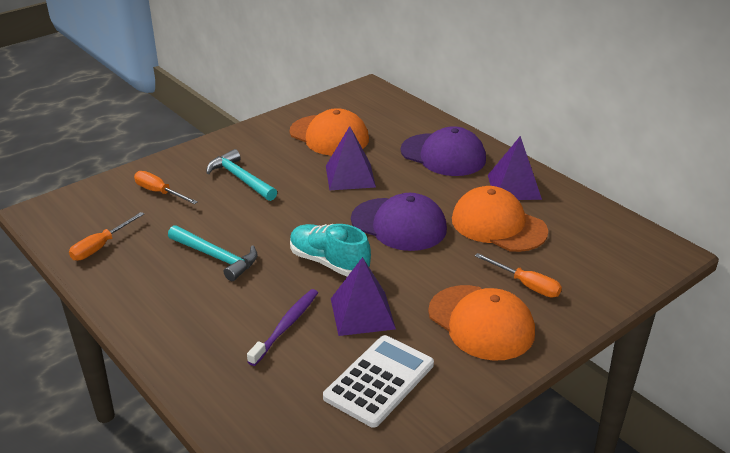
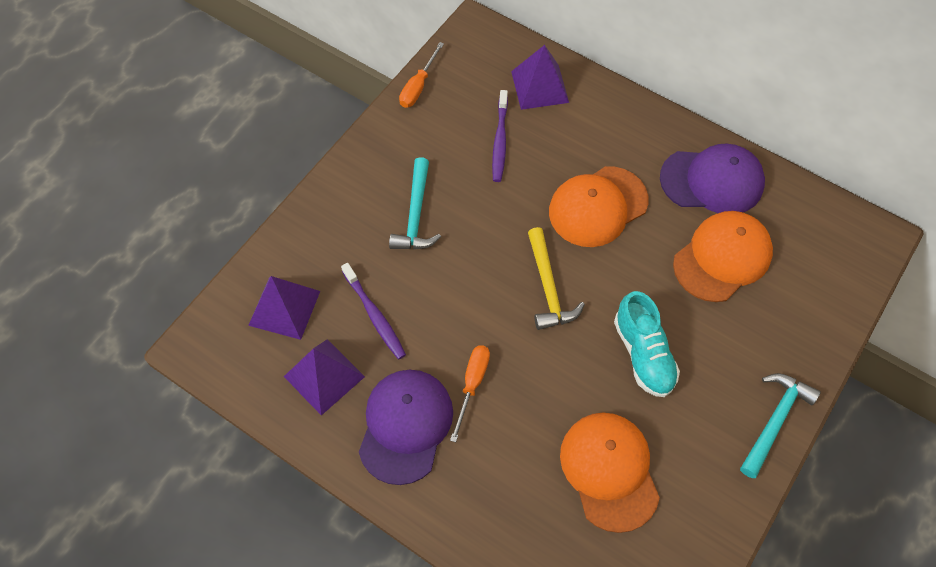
orange screwdriver: 3 -> 2
purple toothbrush: 1 -> 2
white calculator: 1 -> 0
yellow hammer: 0 -> 1

